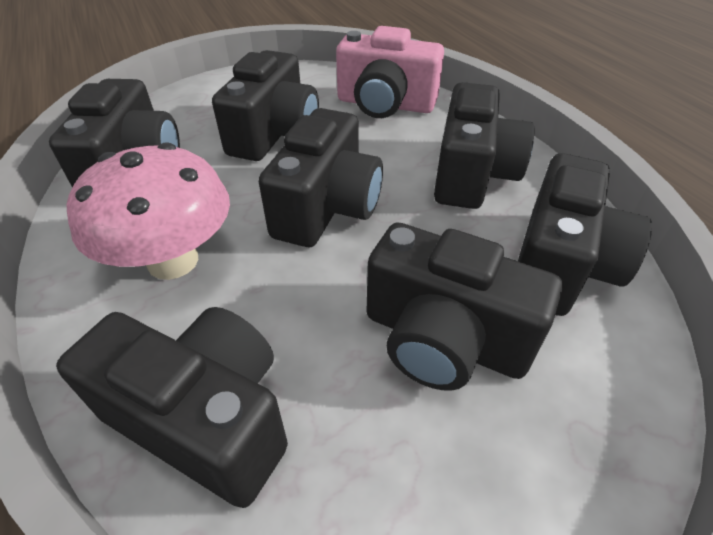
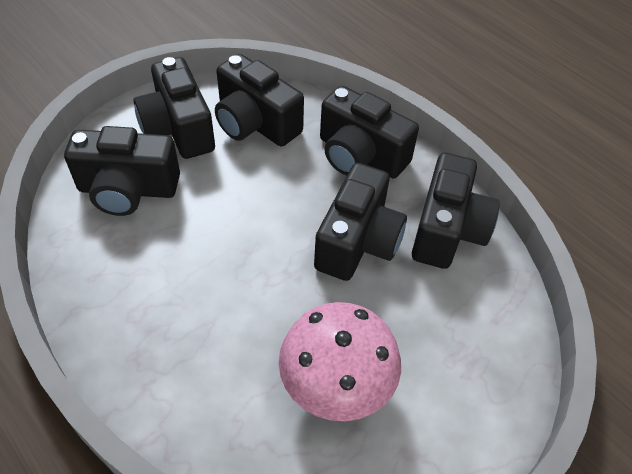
black camera: 7 -> 6
pink camera: 1 -> 0

